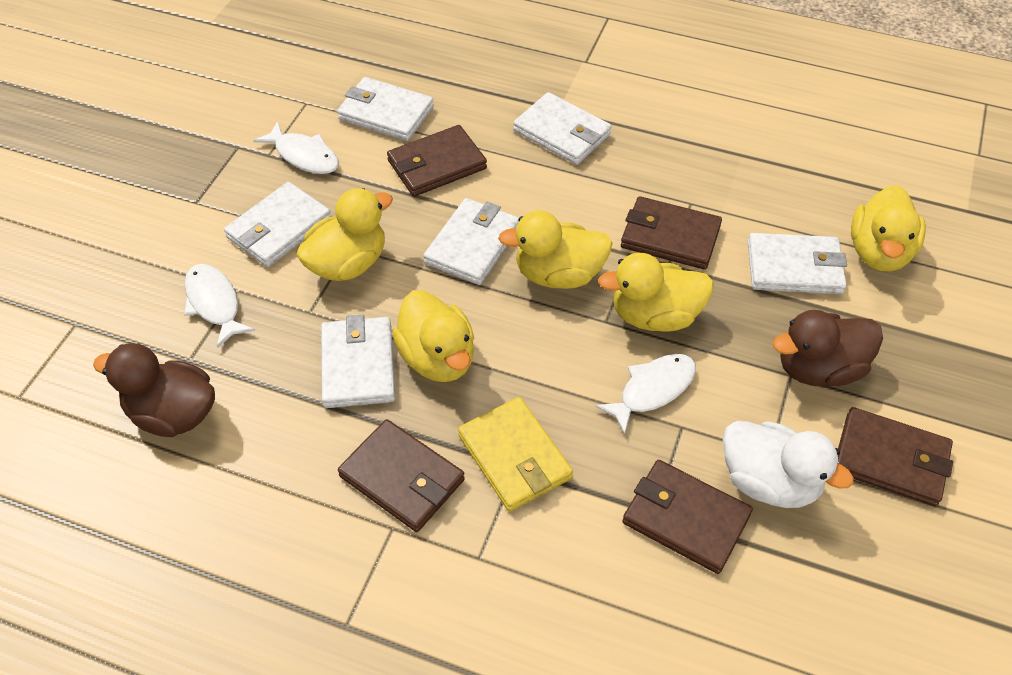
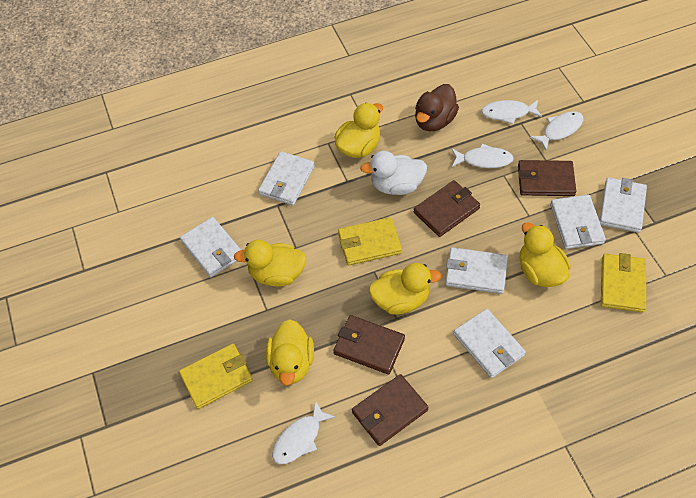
brown duck: 2 -> 1
brown wallet: 5 -> 4
white fish: 3 -> 4
yellow wallet: 1 -> 3

